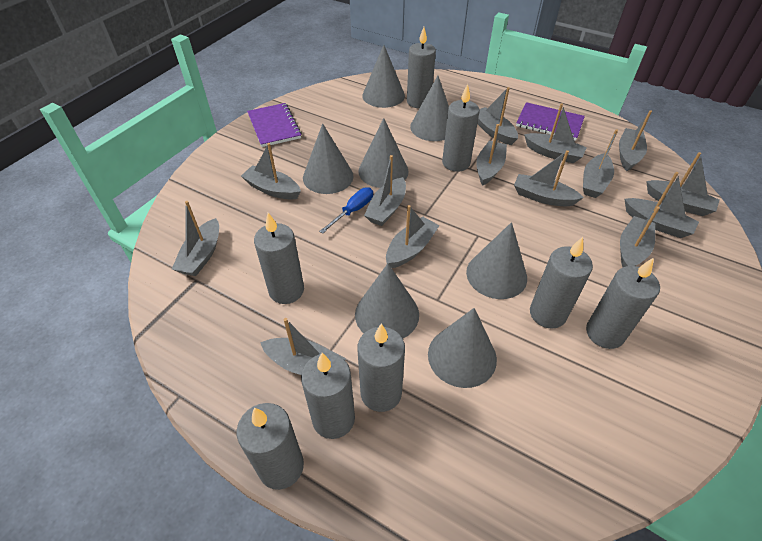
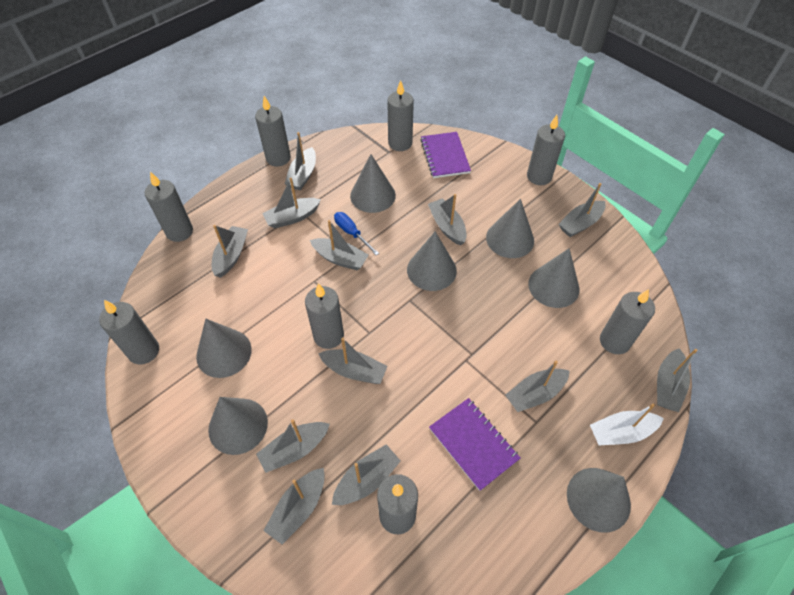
grey boat: 14 -> 12
white boat: 0 -> 1

